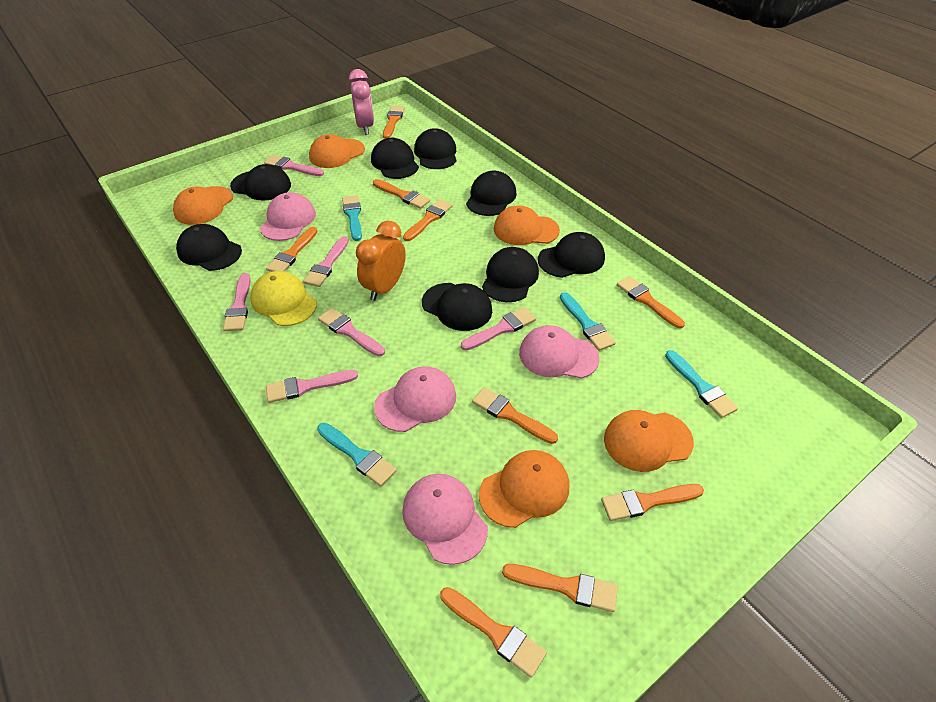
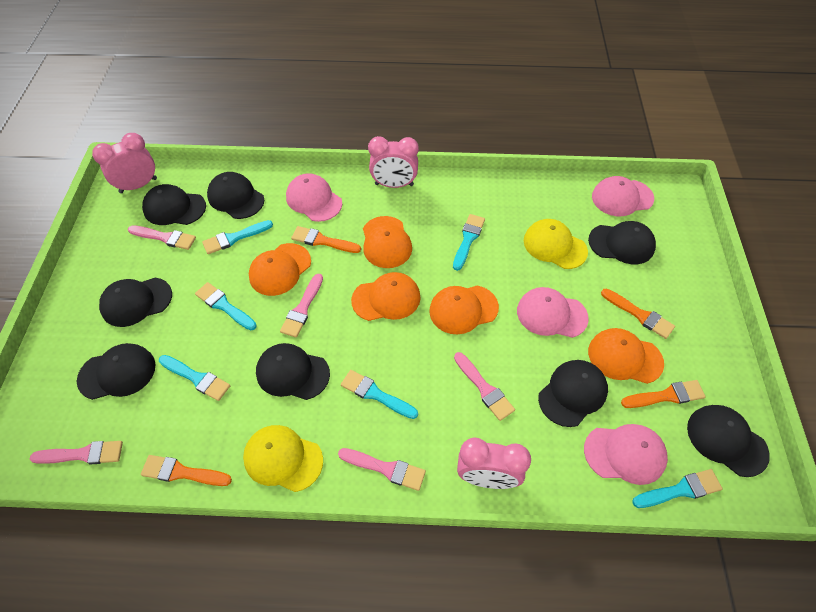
orange brush: 9 -> 4
orange clock: 1 -> 0
pink brush: 6 -> 5
pink clock: 1 -> 3
turquoise brush: 4 -> 6
yellow cap: 1 -> 2

